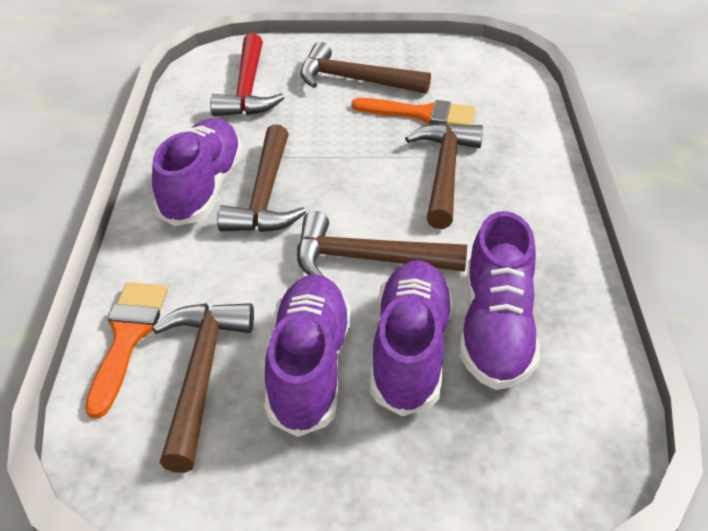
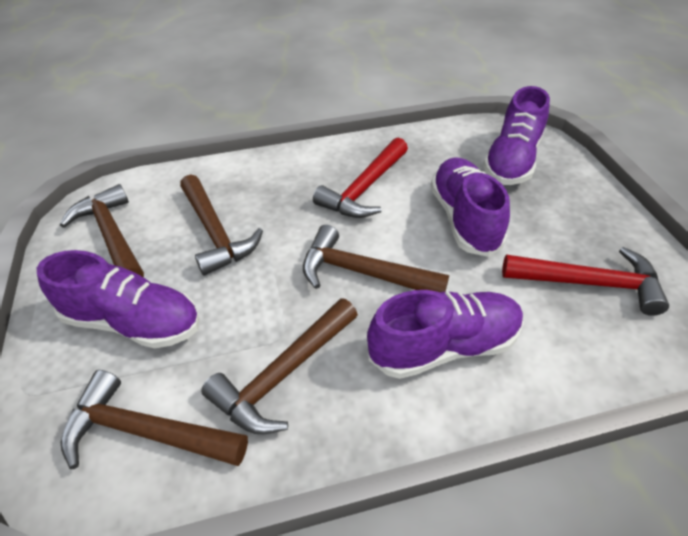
orange brush: 2 -> 0
red hammer: 1 -> 2

